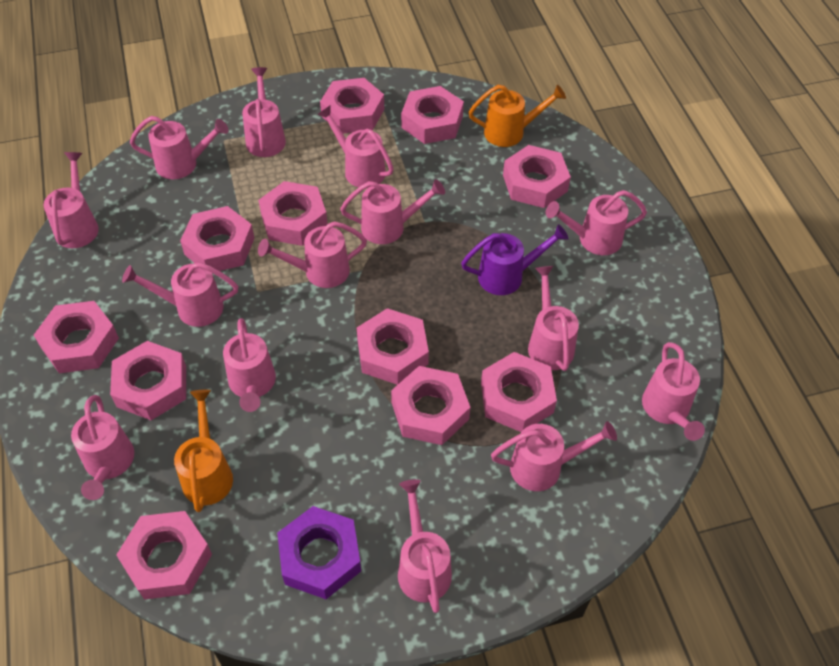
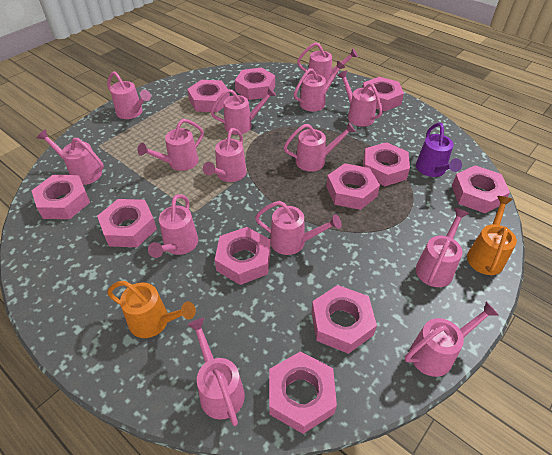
purple nut: 1 -> 0

